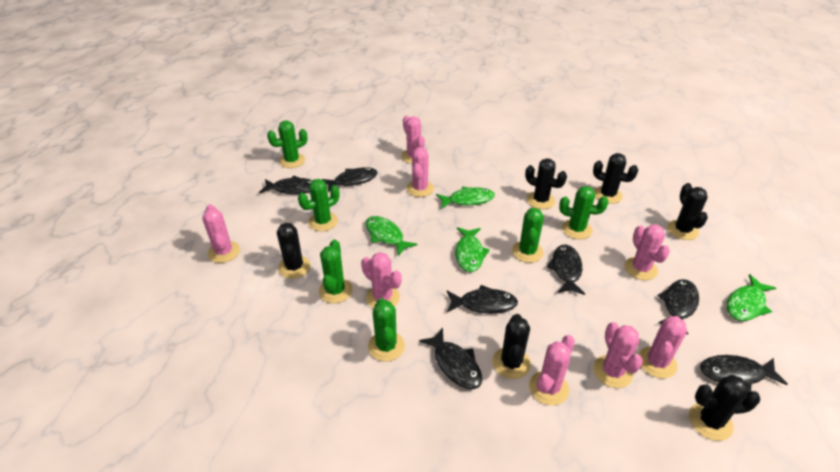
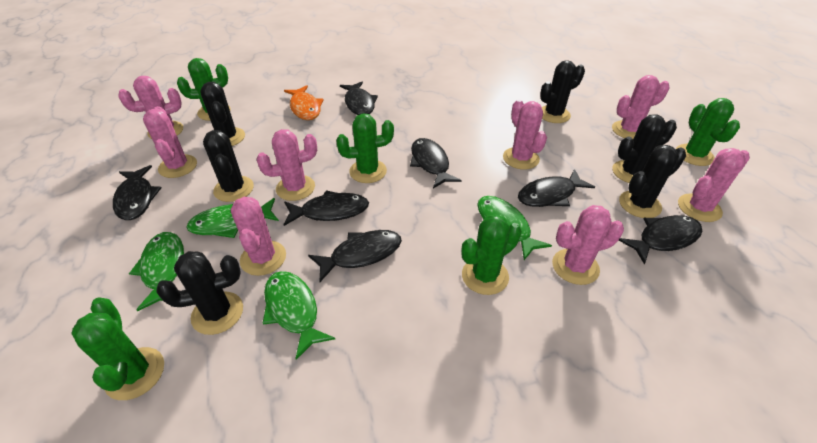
green cactus: 6 -> 5
orange fish: 0 -> 1

